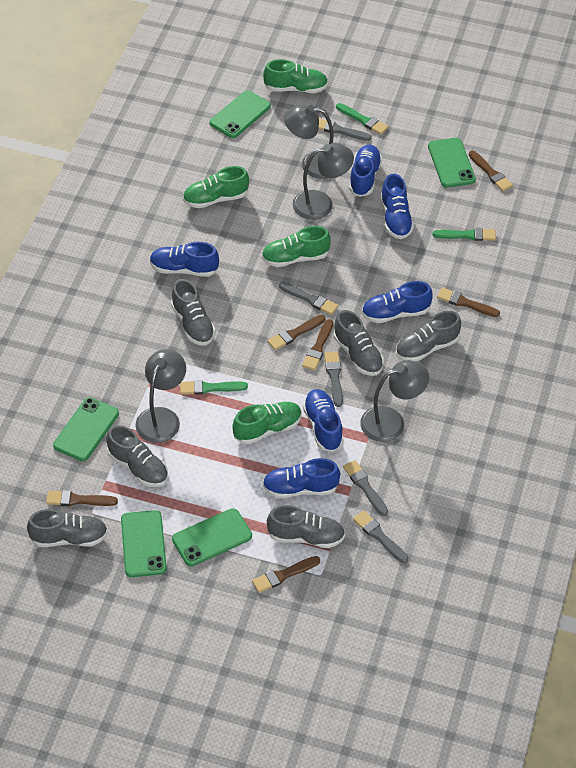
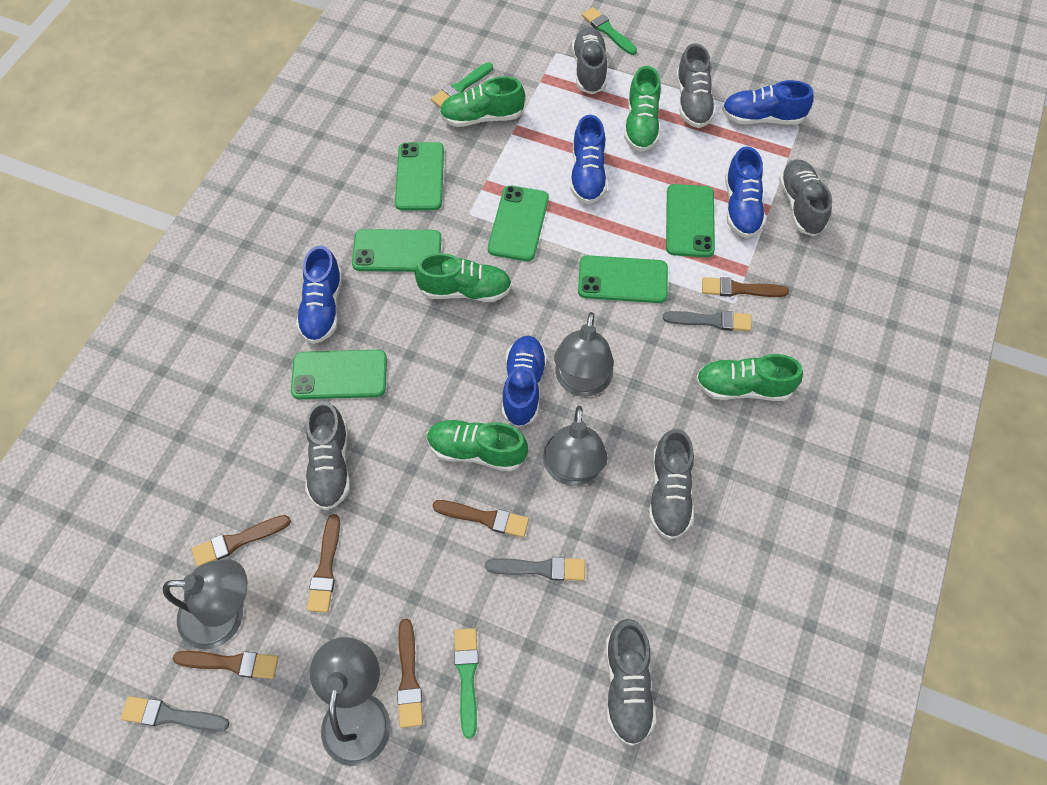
blue shoe: 6 -> 5
green phone: 5 -> 6
green shoe: 4 -> 5
grey brush: 5 -> 3

